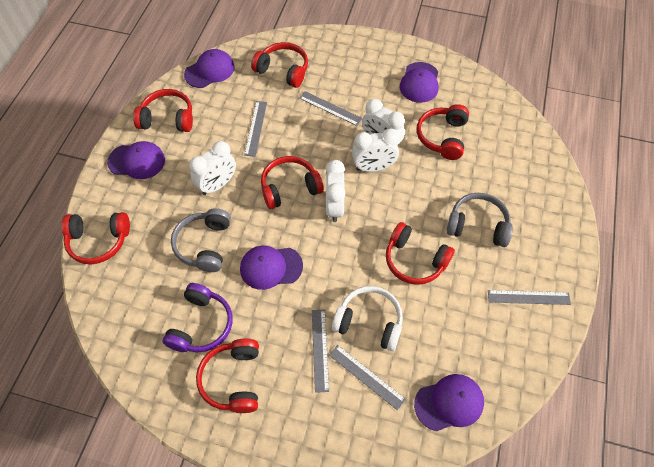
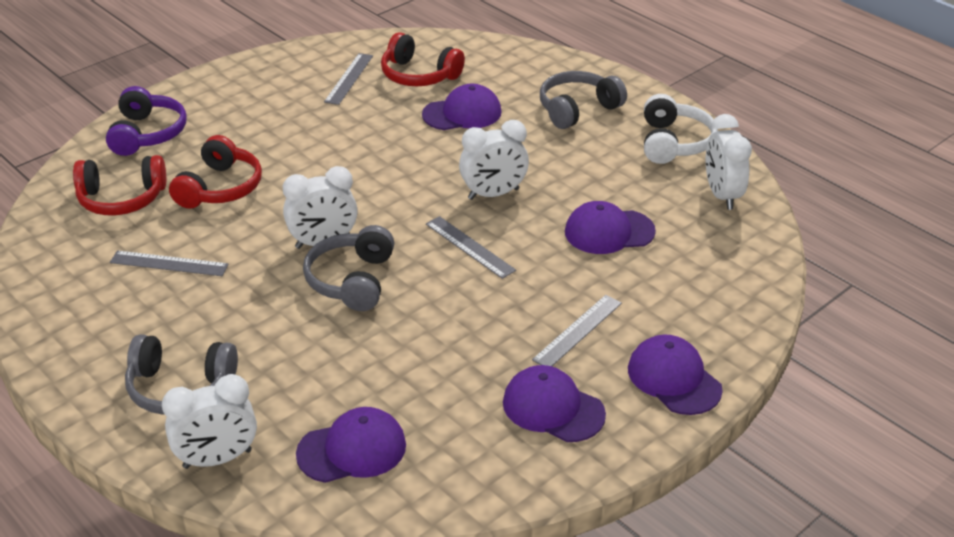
grey headphones: 2 -> 3
grey ruler: 5 -> 4
red headphones: 7 -> 3

